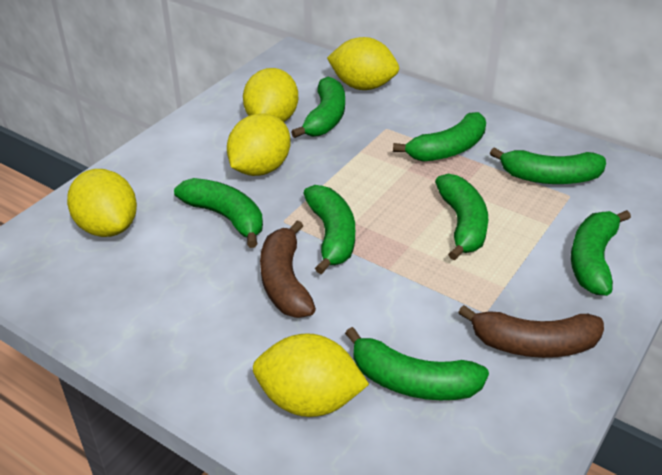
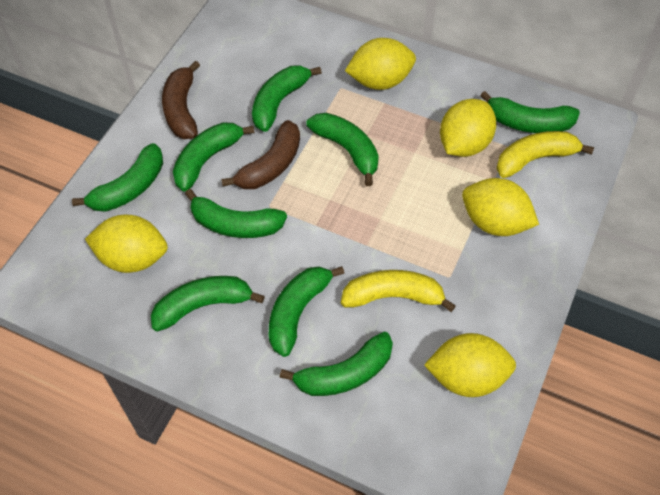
green banana: 8 -> 9
yellow banana: 0 -> 2

